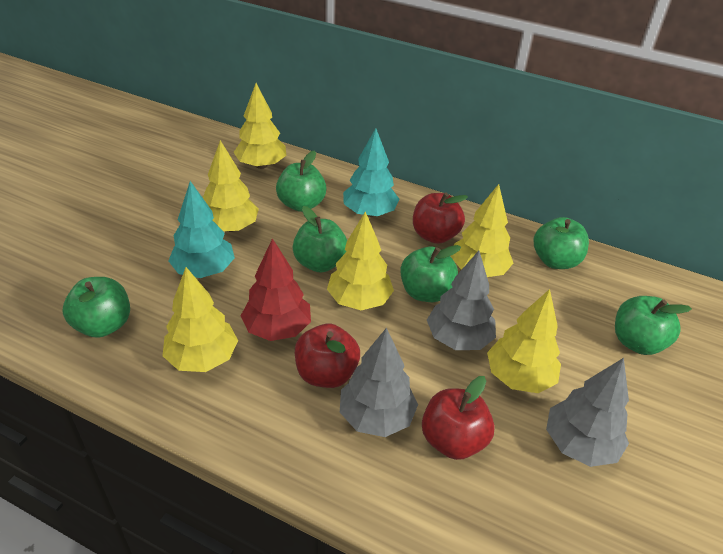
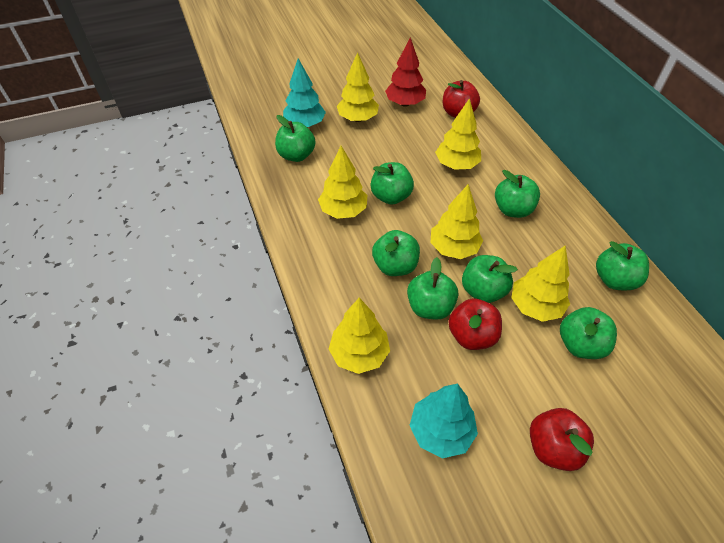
green apple: 6 -> 8
grey tree: 3 -> 0

